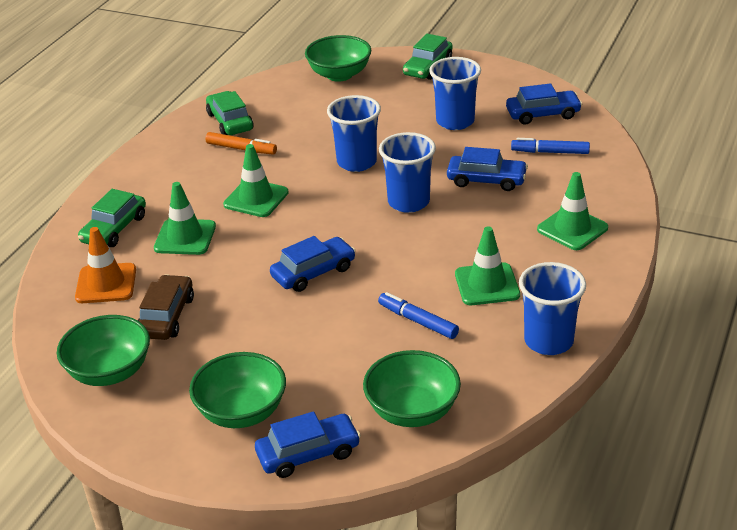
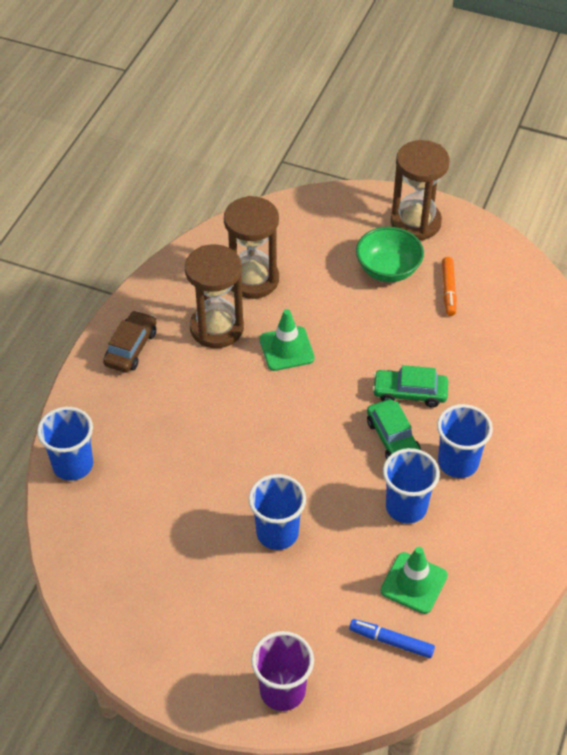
blue car: 4 -> 0
blue marker: 2 -> 1
brown hourglass: 0 -> 3
green bowl: 4 -> 1
green car: 3 -> 2
green traffic cone: 4 -> 2
orange traffic cone: 1 -> 0
purple cup: 0 -> 1

